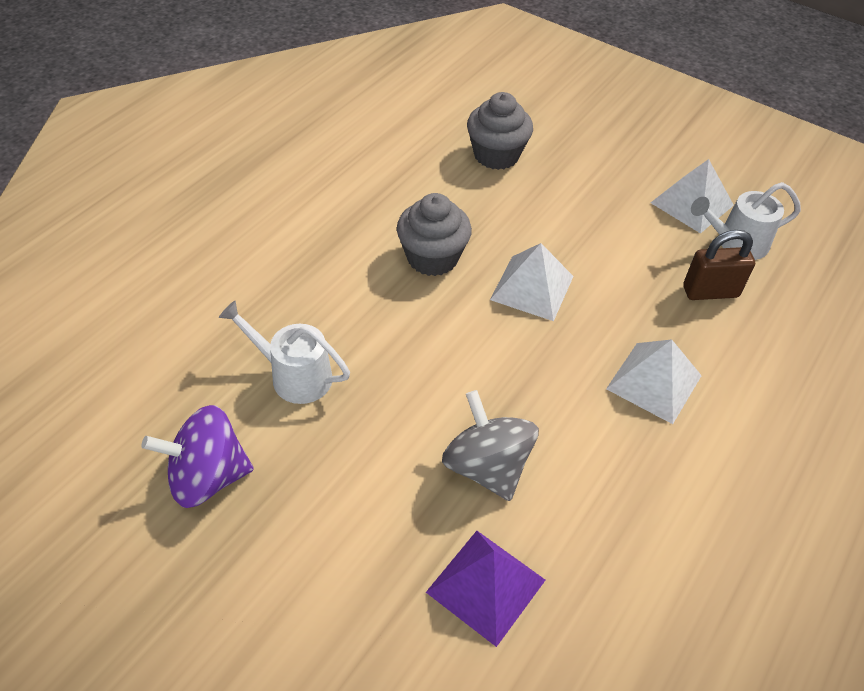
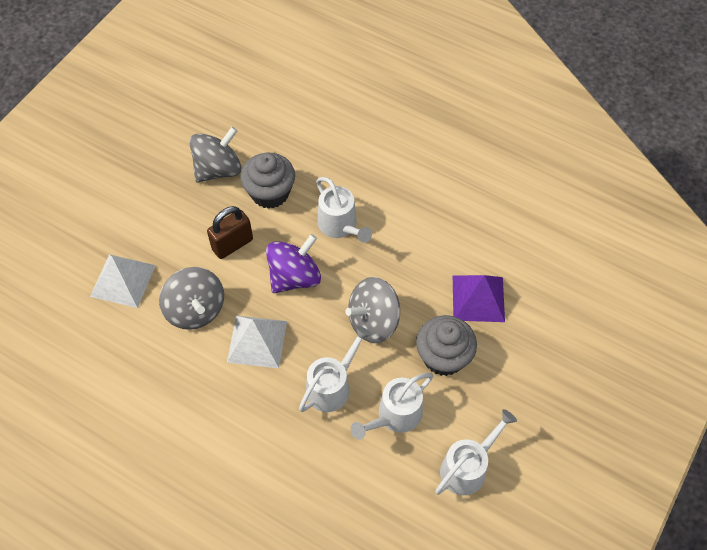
grey spinning top: 1 -> 3
white pyramid: 3 -> 2
white watering can: 2 -> 4

